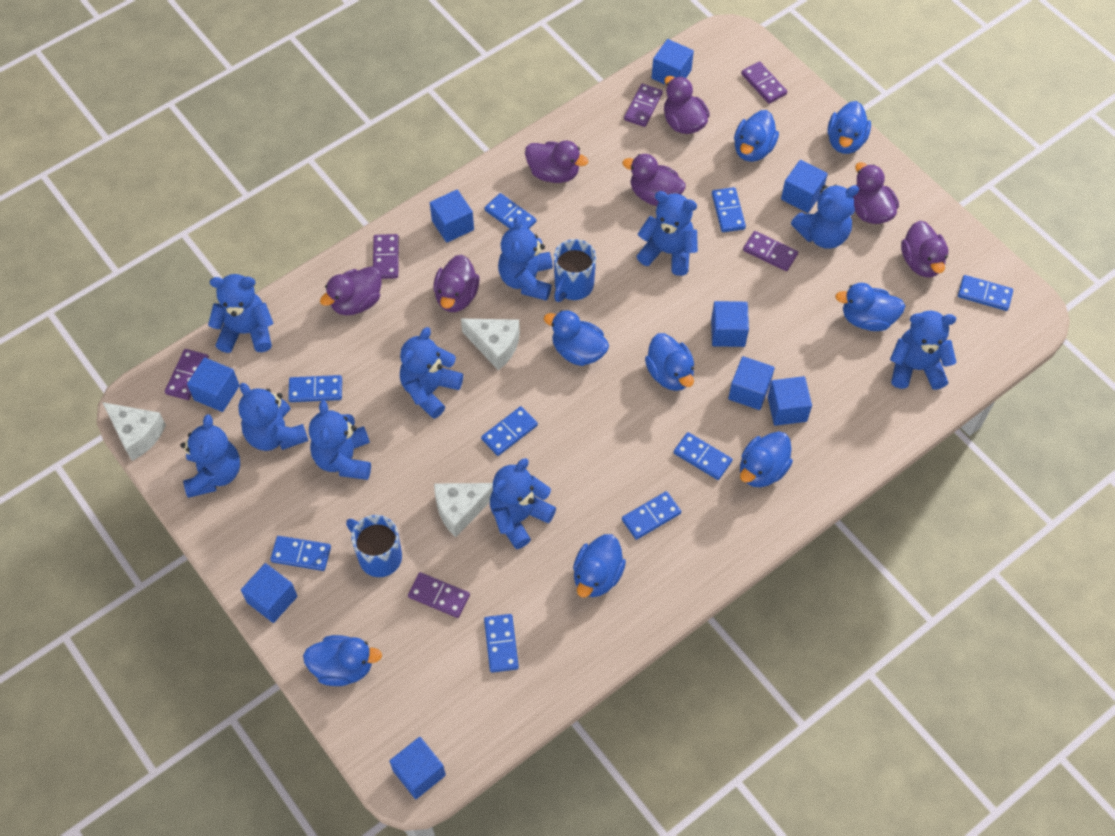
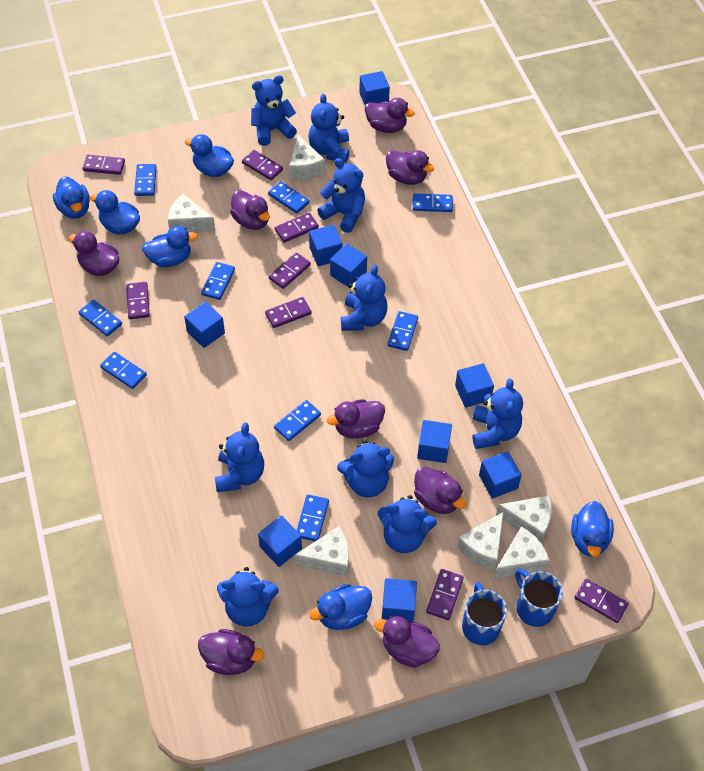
blue duck: 8 -> 6
blue teddy bear: 10 -> 9
purple domino: 6 -> 8
purple duck: 7 -> 8
white cheese: 3 -> 6

